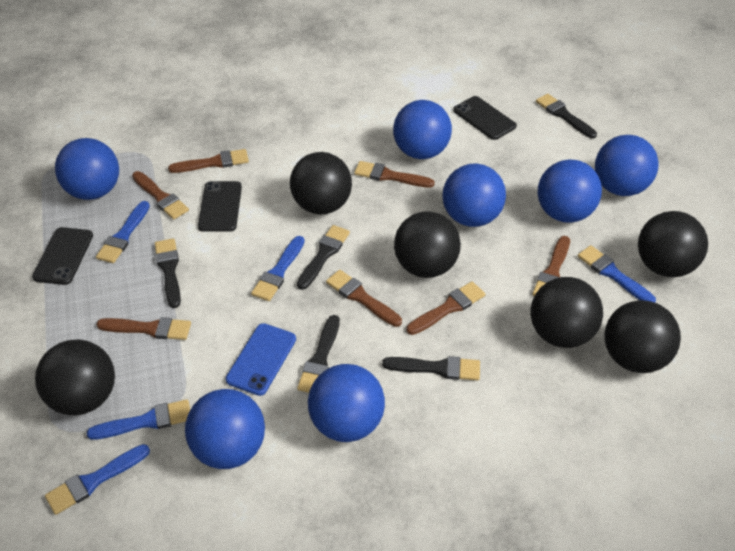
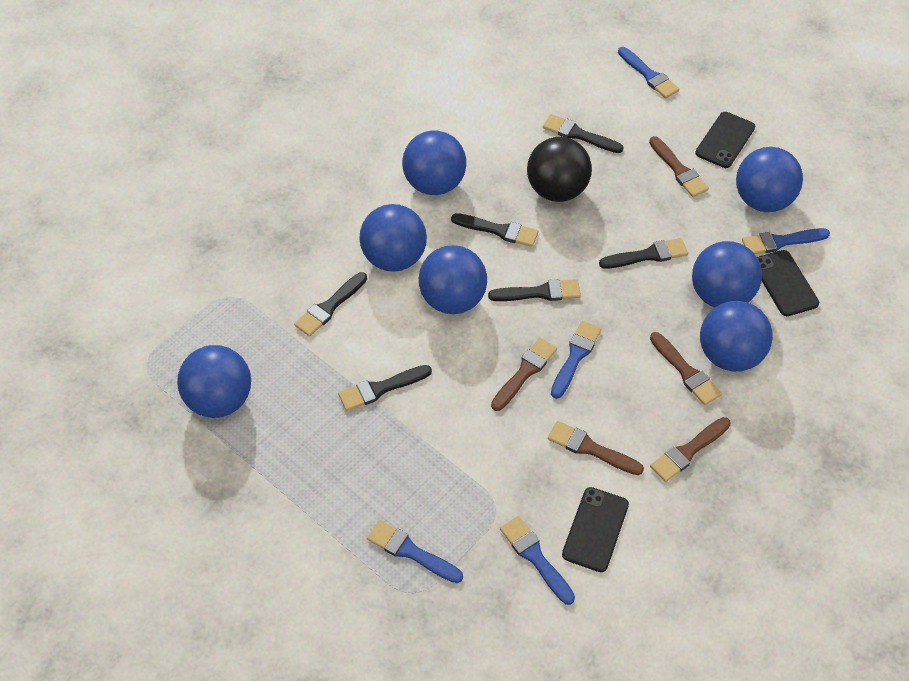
black ball: 6 -> 1
black brush: 5 -> 6
blue phone: 1 -> 0
brown brush: 7 -> 5

